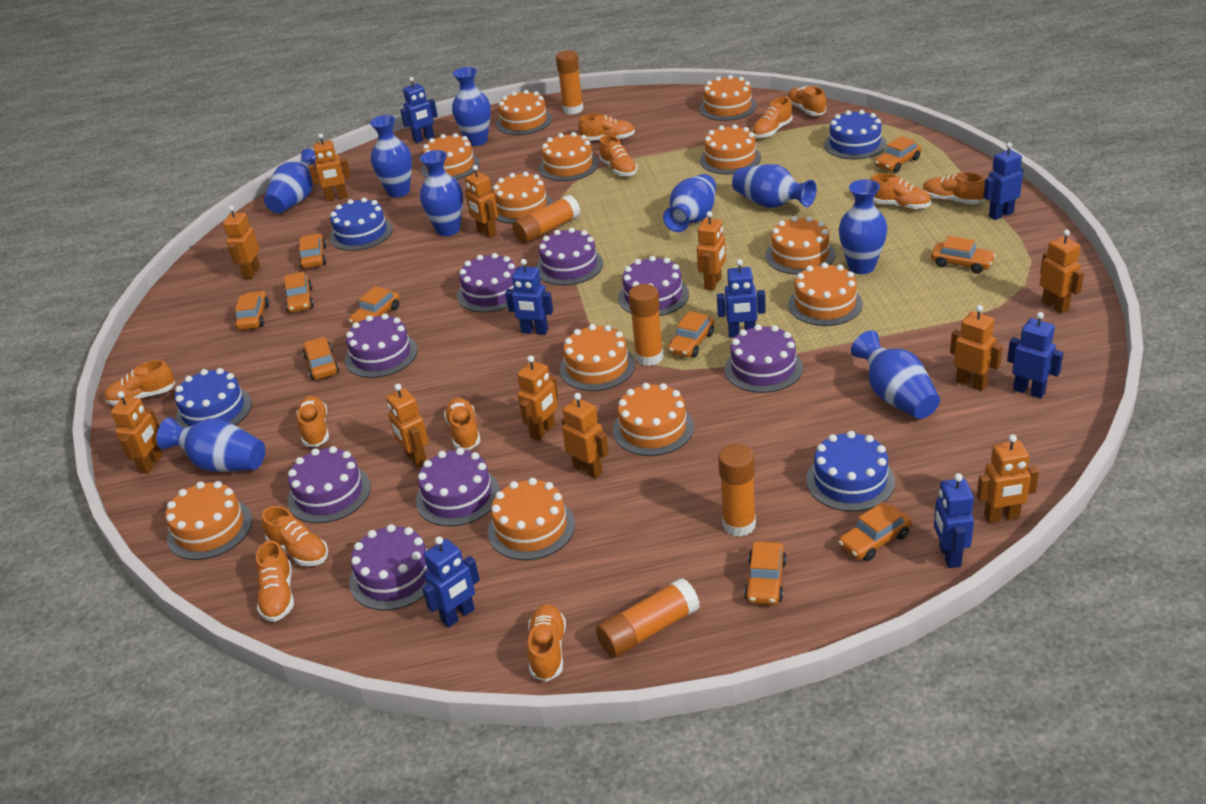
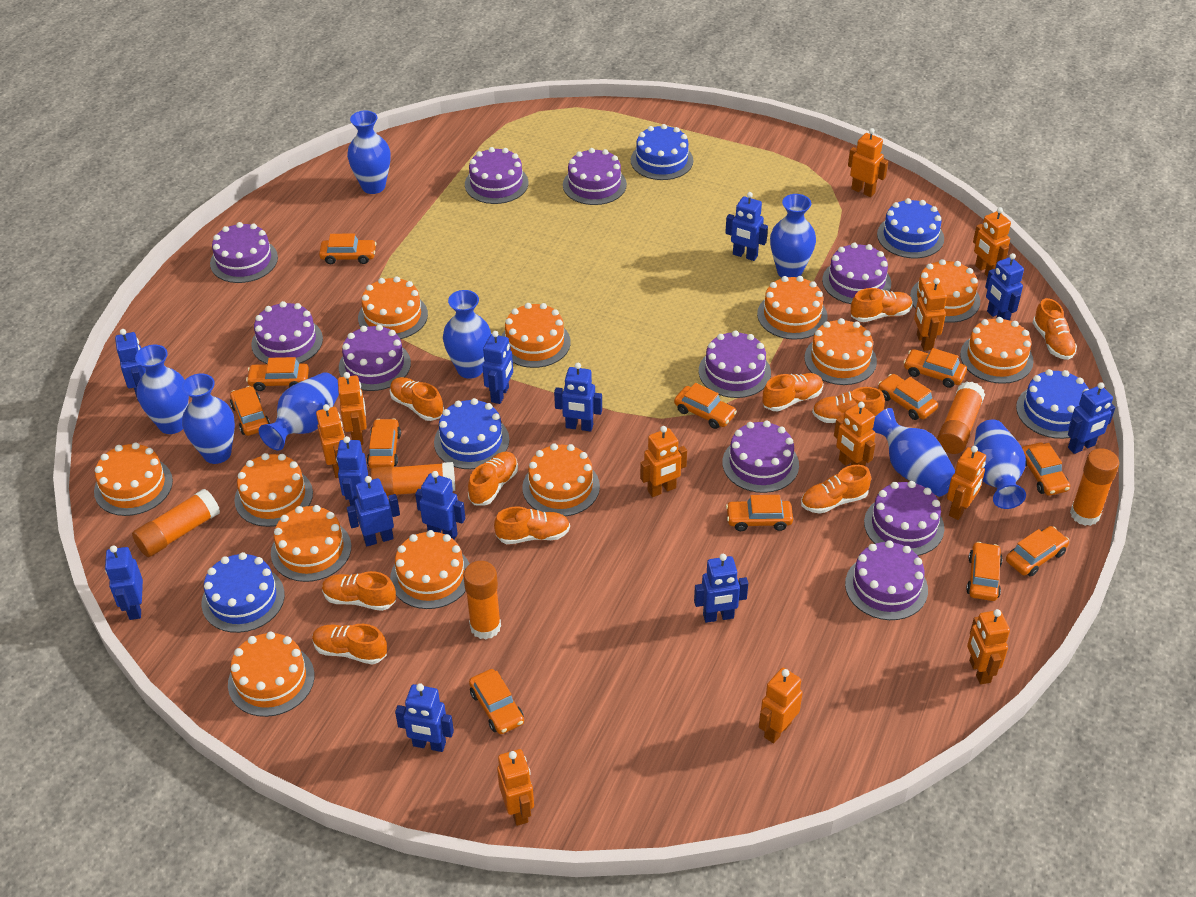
blue cake: 4 -> 5
blue robot: 7 -> 12
blue vase: 9 -> 8
orange car: 10 -> 12
orange shoe: 12 -> 10
purple cake: 8 -> 10

